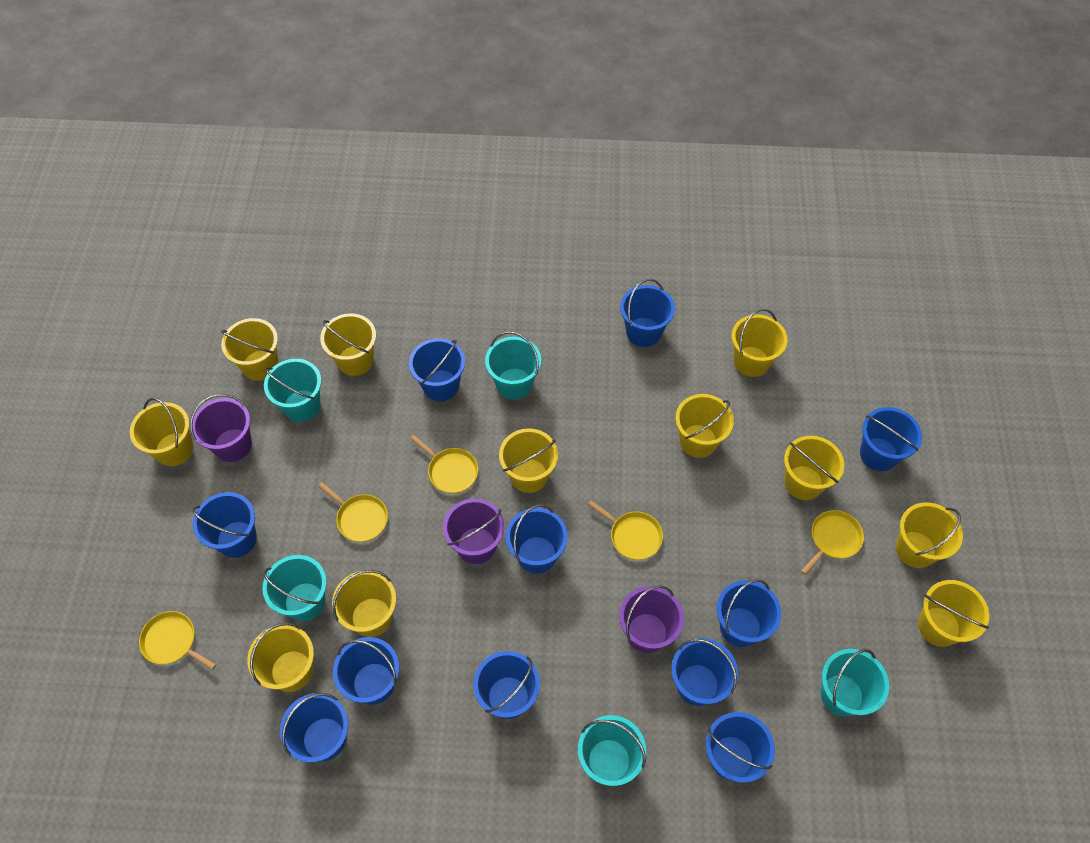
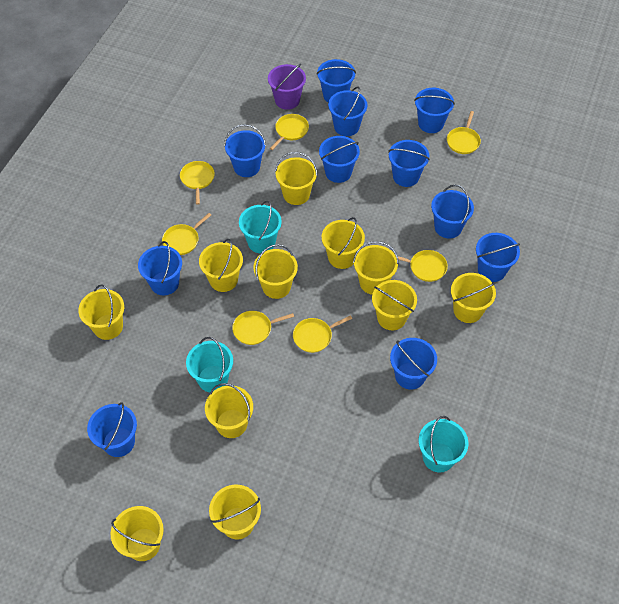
purple bucket: 3 -> 1
turquoise bucket: 5 -> 3
yellow pan: 5 -> 7

